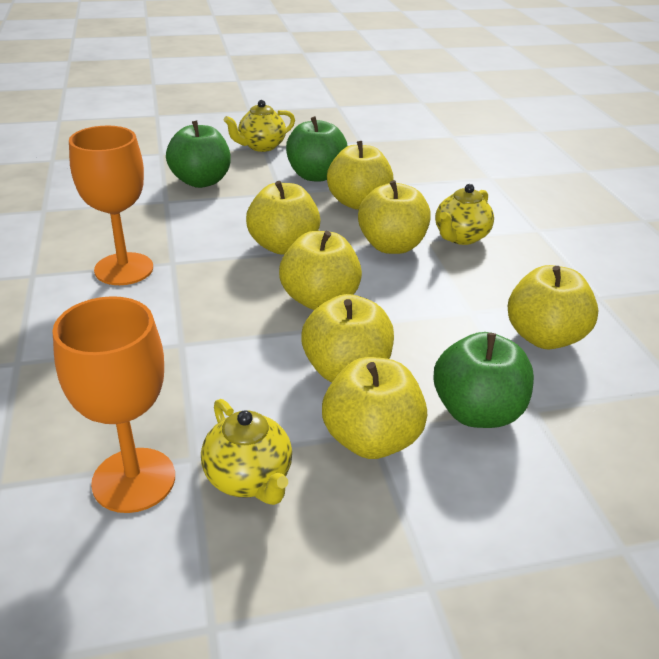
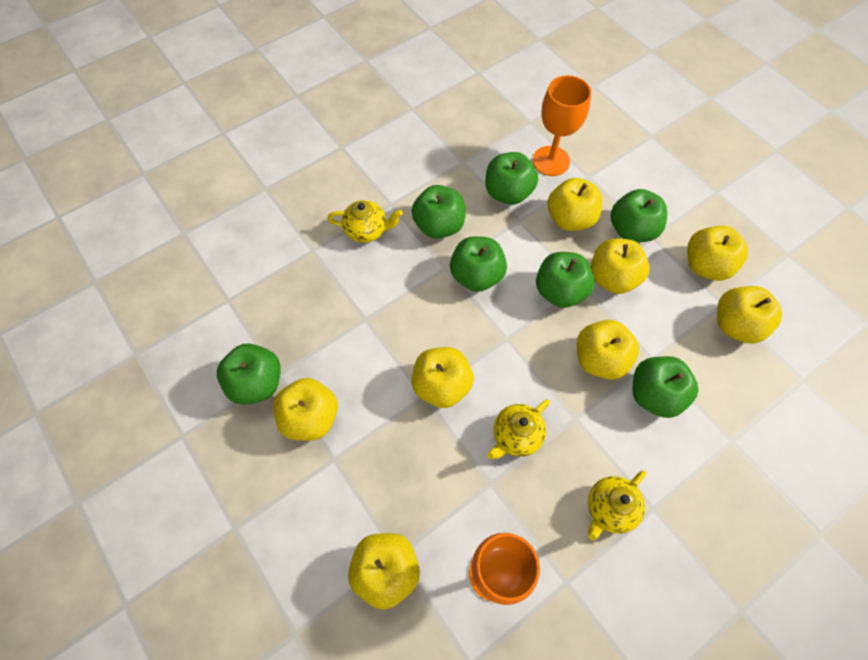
green apple: 3 -> 7
yellow apple: 7 -> 8

